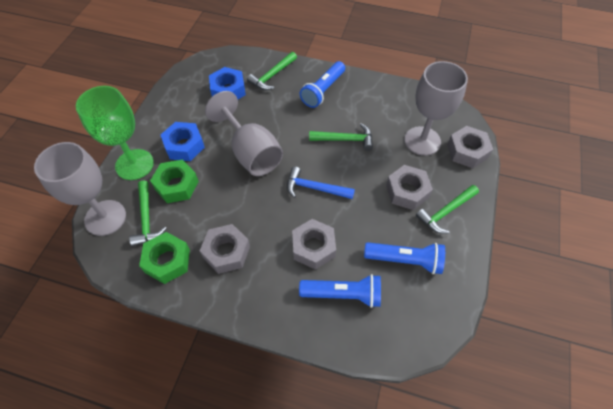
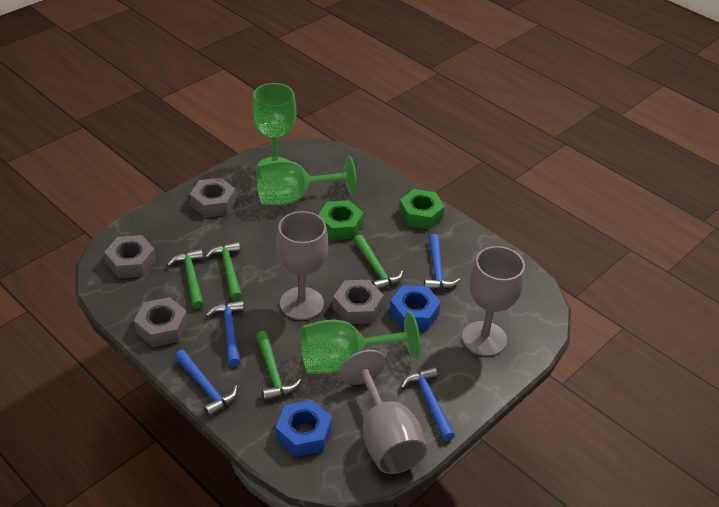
blue flashlight: 3 -> 0
blue hammer: 1 -> 4
green goblet: 1 -> 3

